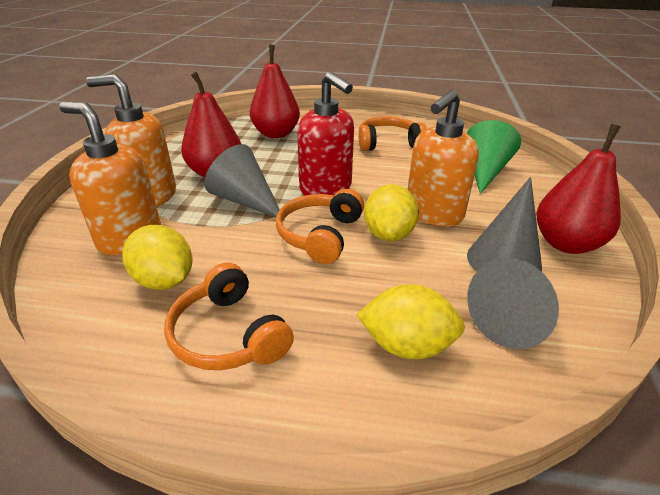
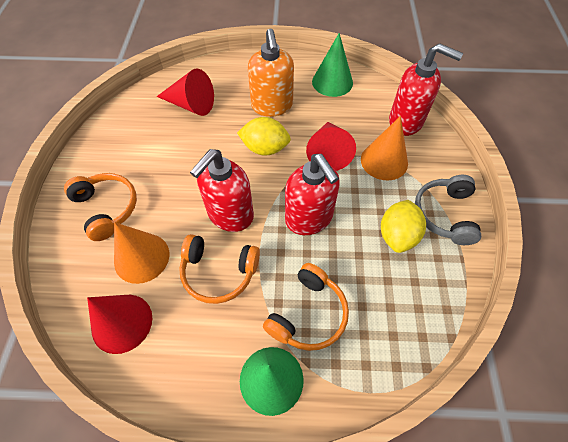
green cone: 1 -> 2
grey cone: 3 -> 0
grey headphones: 0 -> 1
orange cone: 0 -> 2
orange soap dispenser: 3 -> 1
red cone: 0 -> 3
red pear: 3 -> 0
red soap dispenser: 1 -> 3
yellow lemon: 3 -> 2

